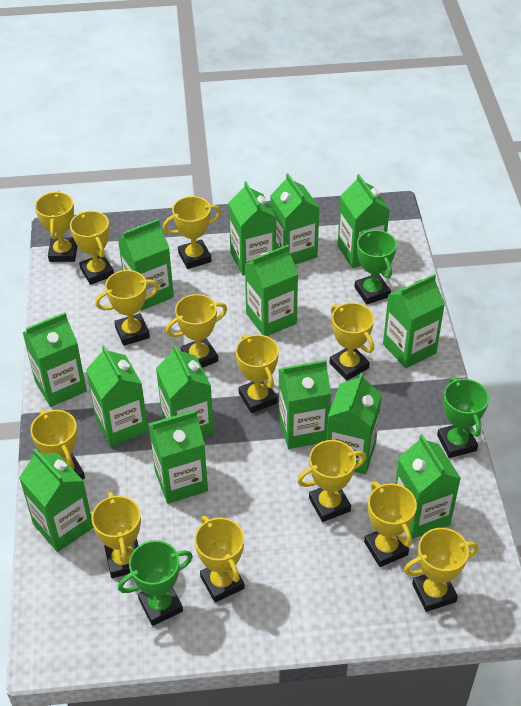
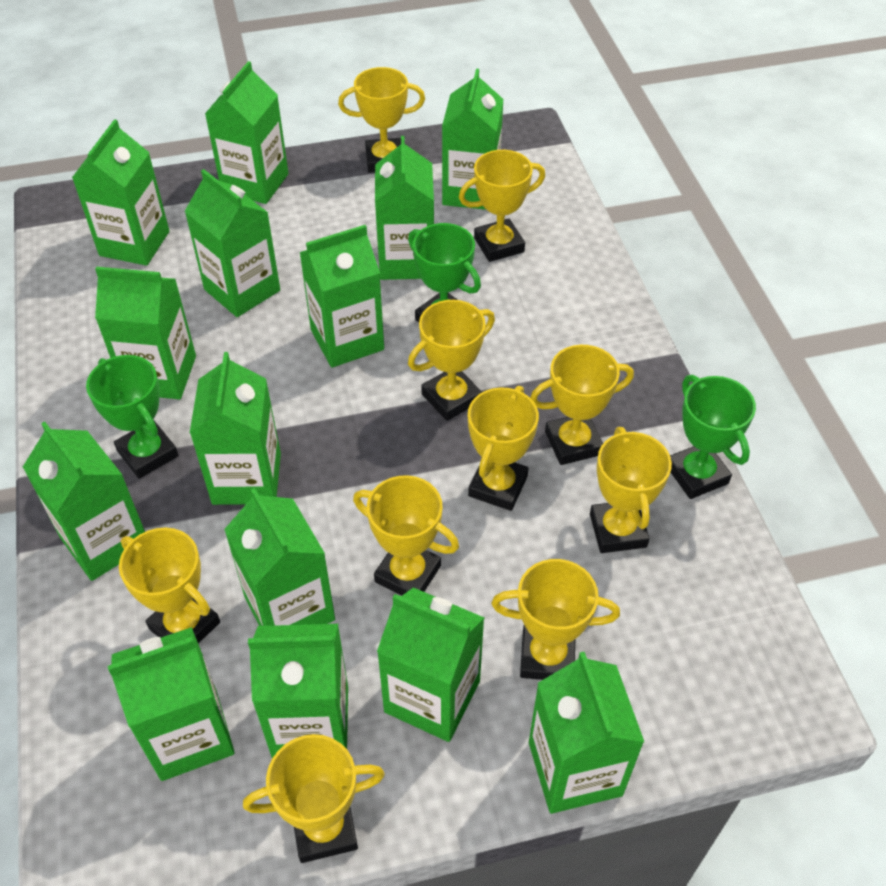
yellow trophy: 13 -> 10

